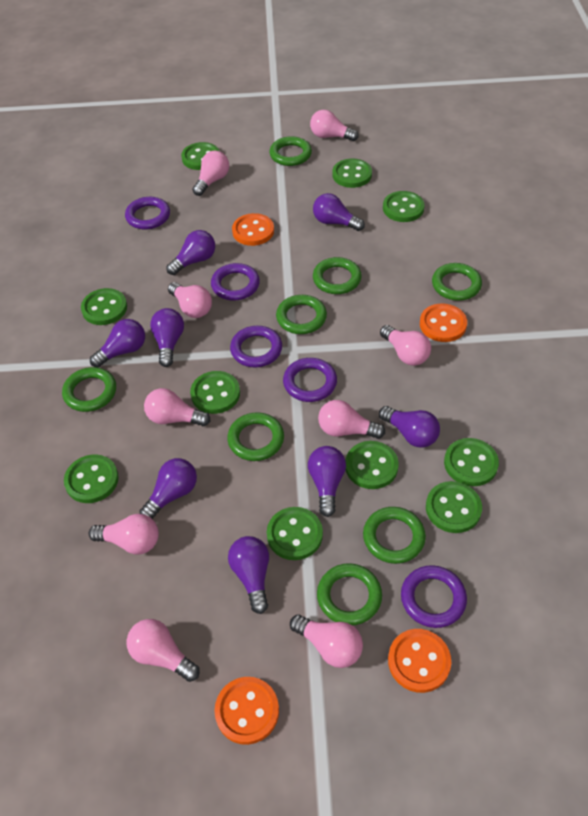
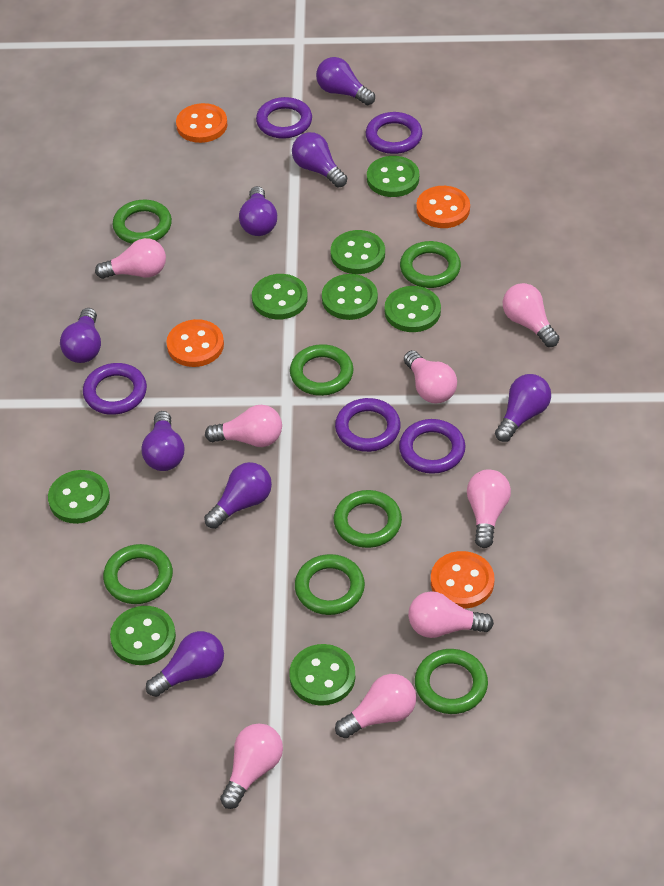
green button: 10 -> 8
green ring: 8 -> 7
pink light bulb: 9 -> 8

